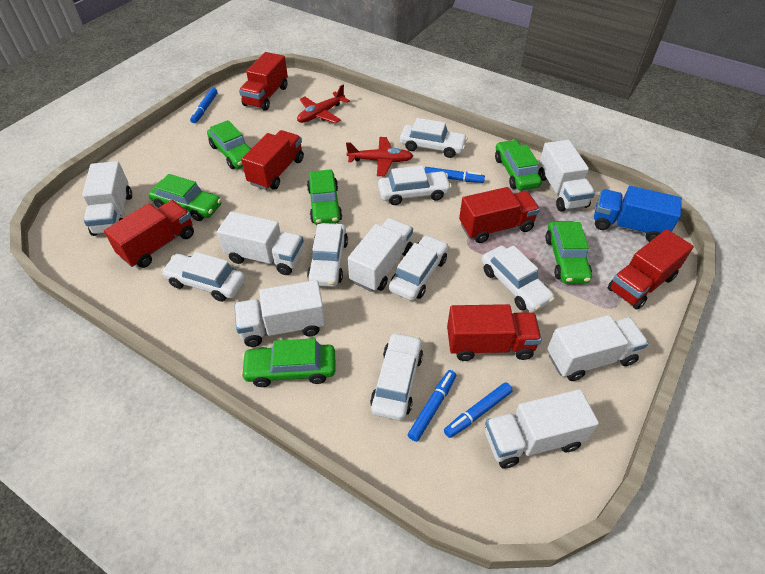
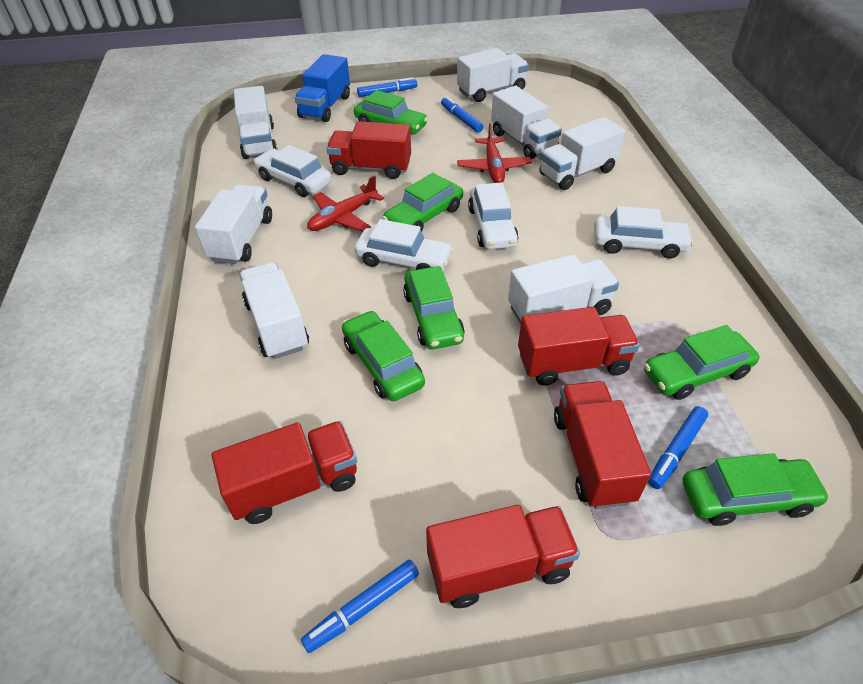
red truck: 6 -> 5
white car: 7 -> 4

